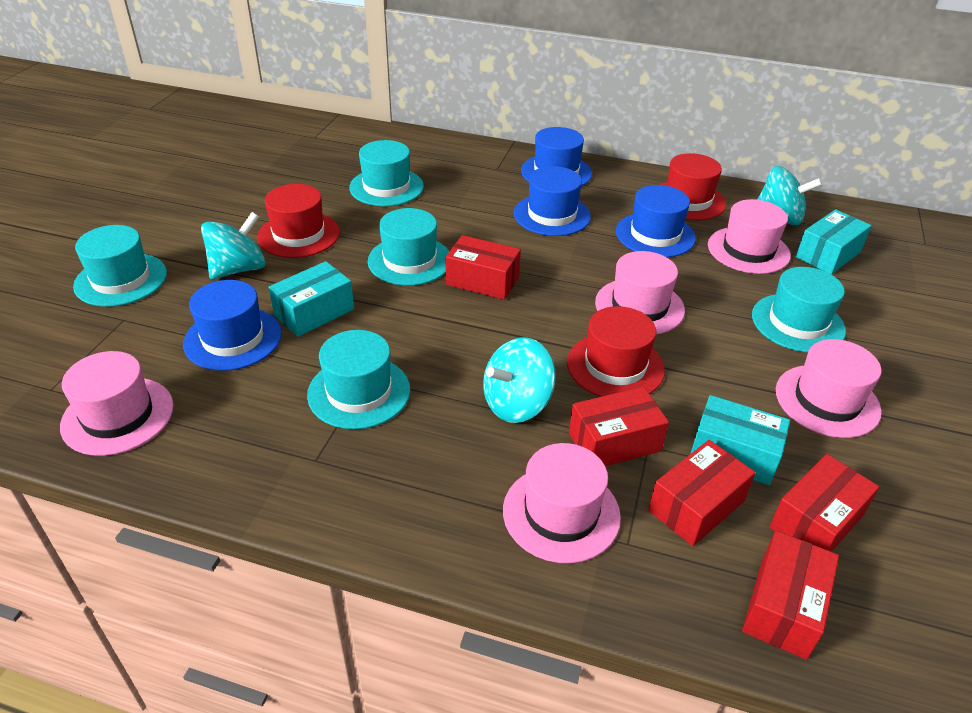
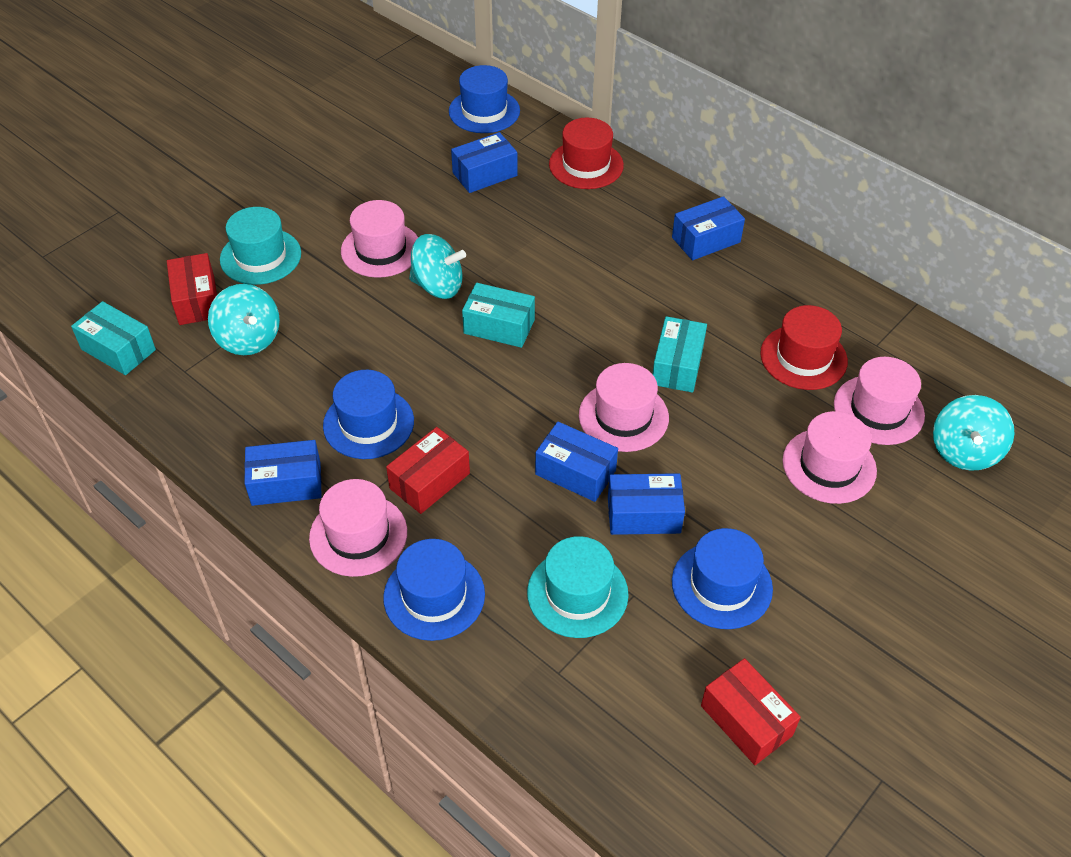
blue box: 0 -> 5
red box: 5 -> 3
red hat: 3 -> 2
turquoise hat: 5 -> 2

